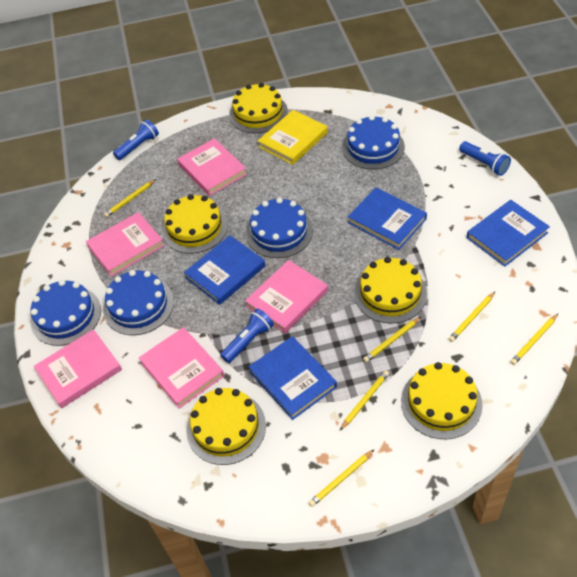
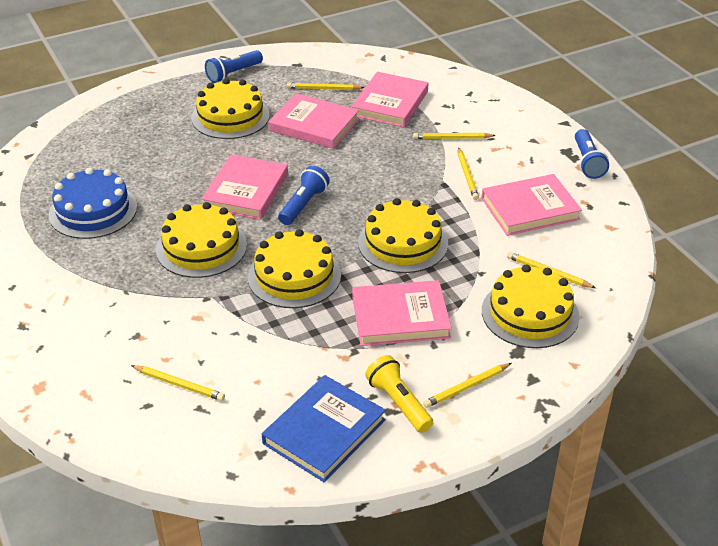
blue book: 4 -> 1
blue cake: 4 -> 1
yellow book: 1 -> 0
yellow flashlight: 0 -> 1

